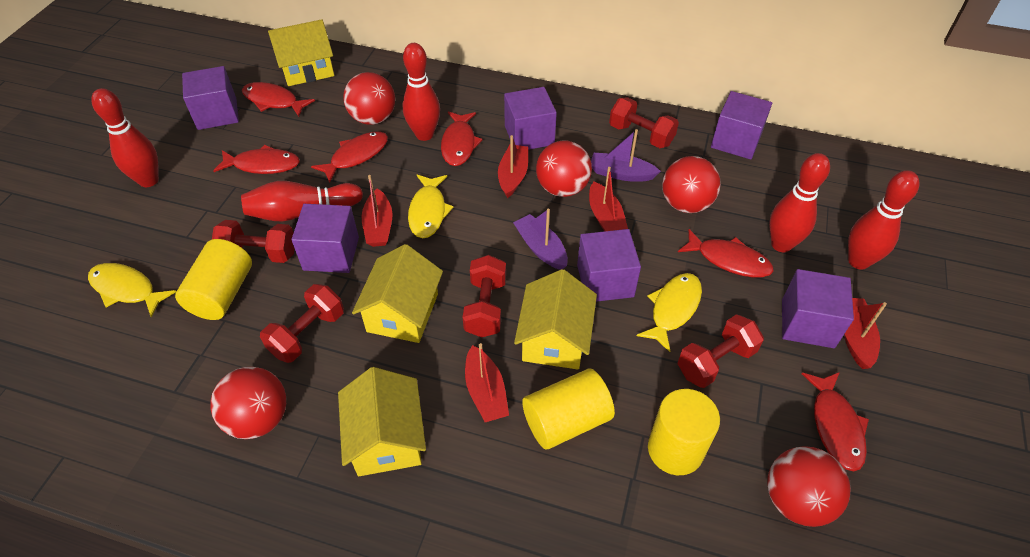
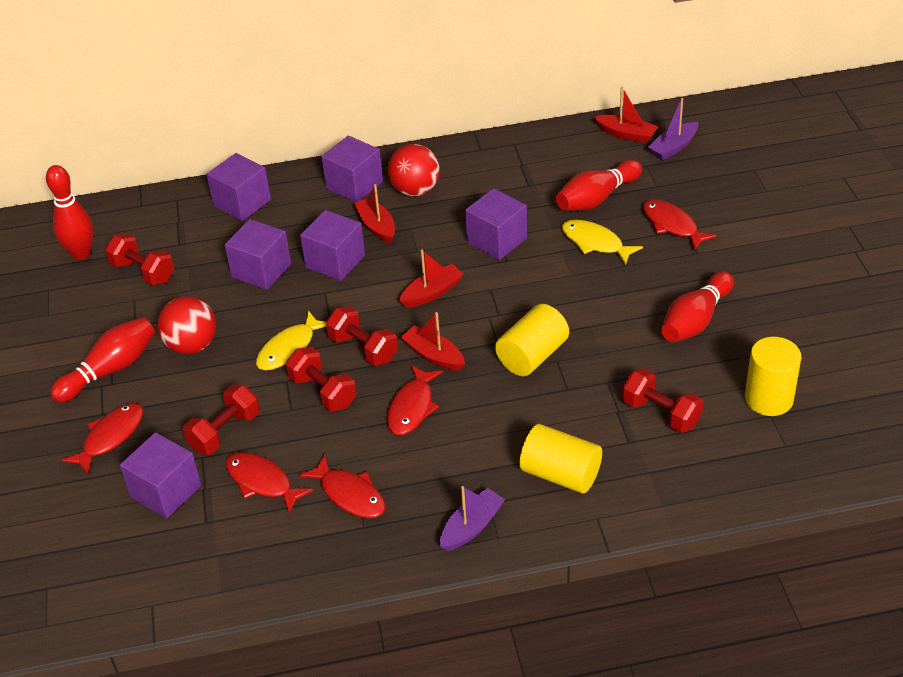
red ball: 5 -> 2
red boat: 5 -> 4
red bowling pin: 5 -> 4
red fish: 6 -> 5
yellow fish: 3 -> 2
yellow house: 4 -> 0

